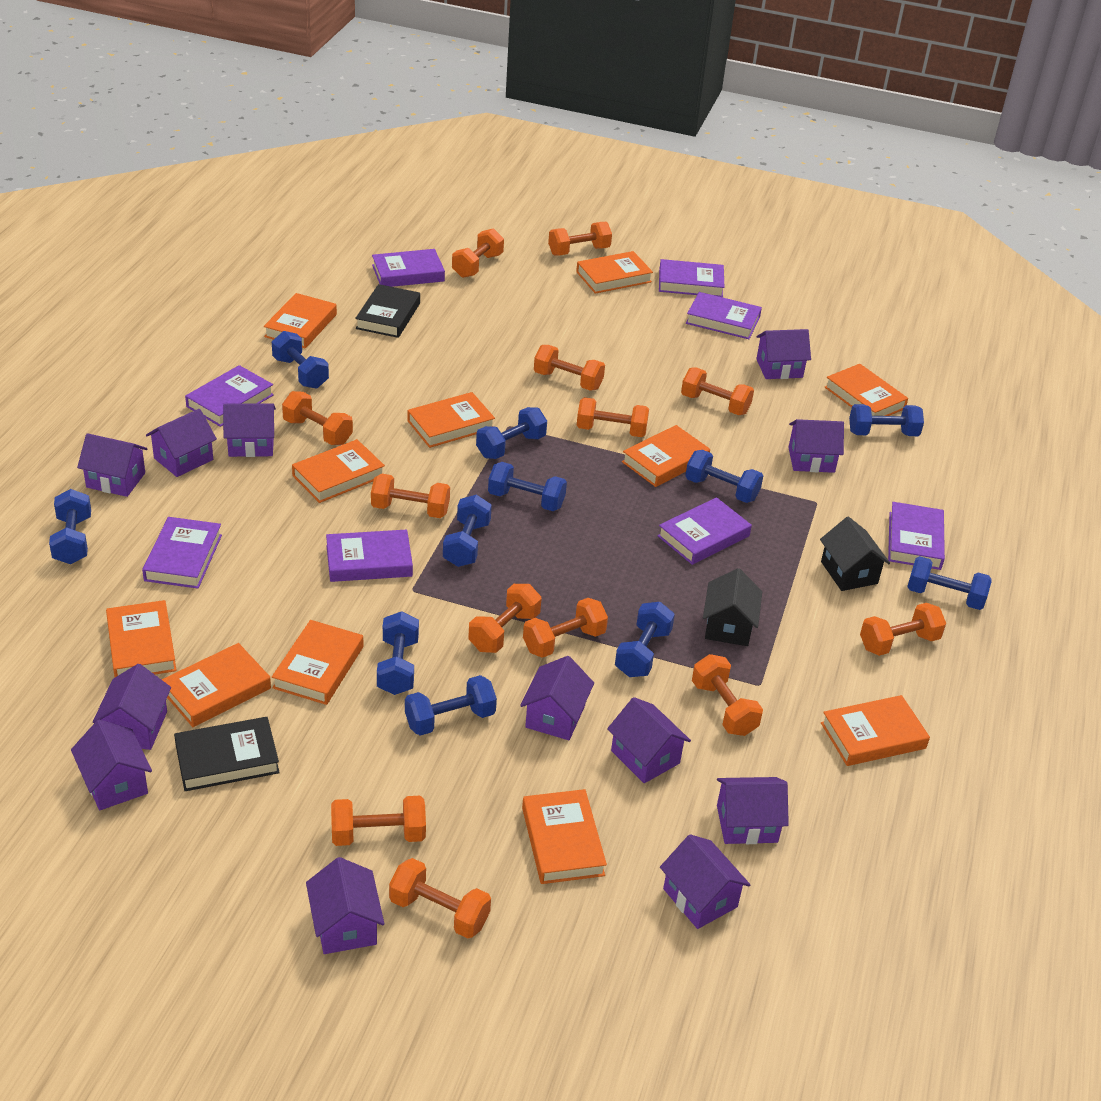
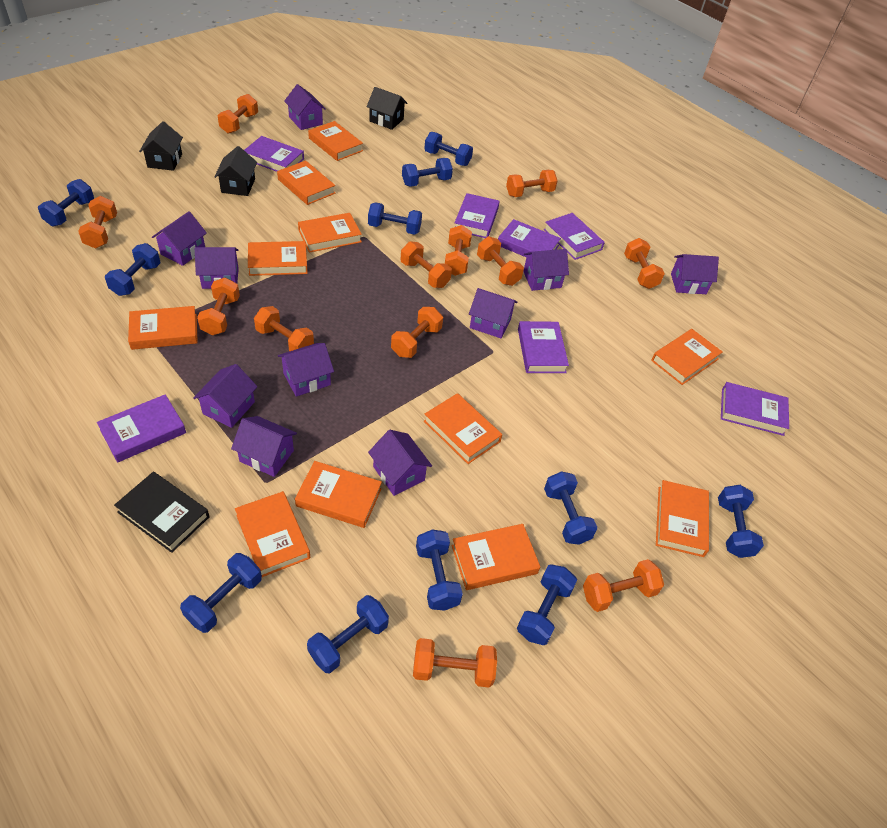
black book: 2 -> 1
black house: 2 -> 3
orange dumbbell: 13 -> 12
purple book: 8 -> 7
purple house: 12 -> 10

